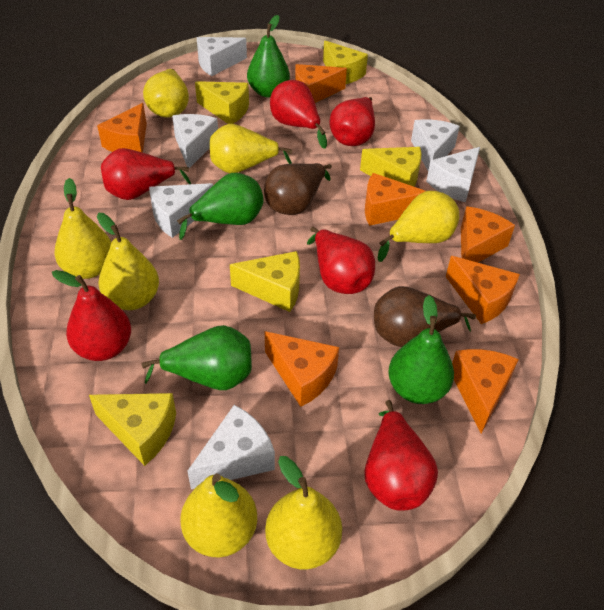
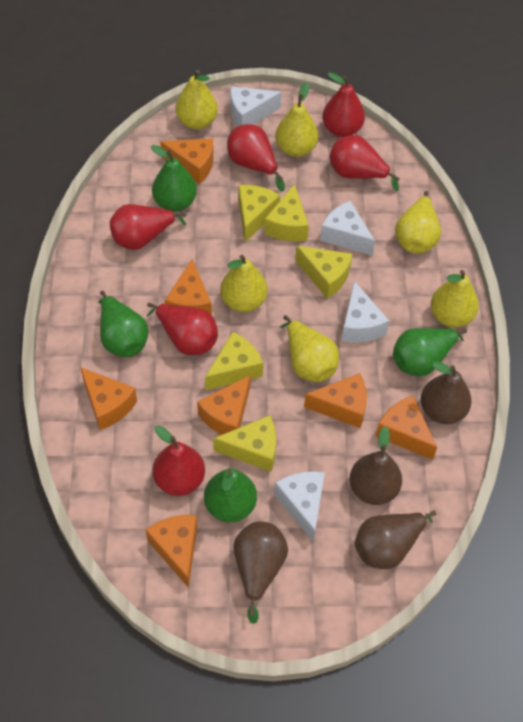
brown pear: 2 -> 4
white cheese: 6 -> 4
yellow pear: 7 -> 6

